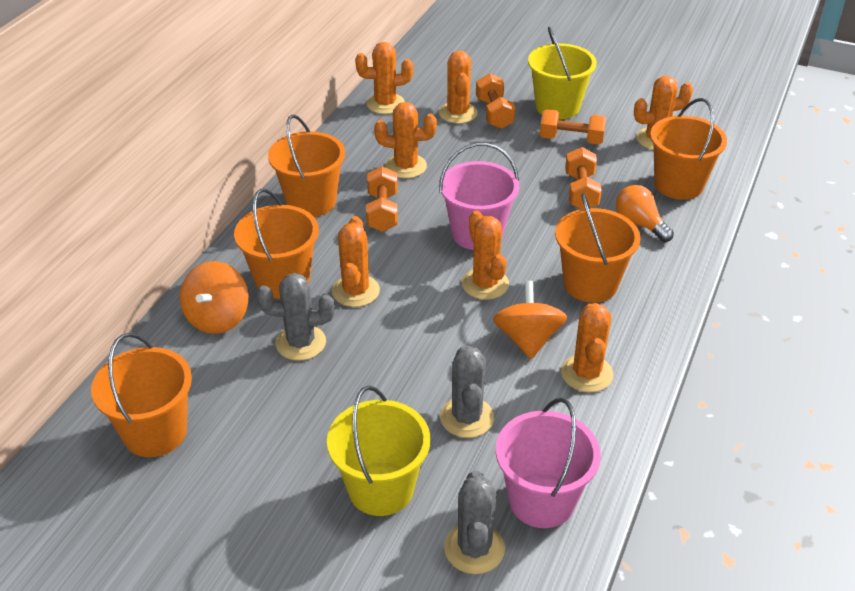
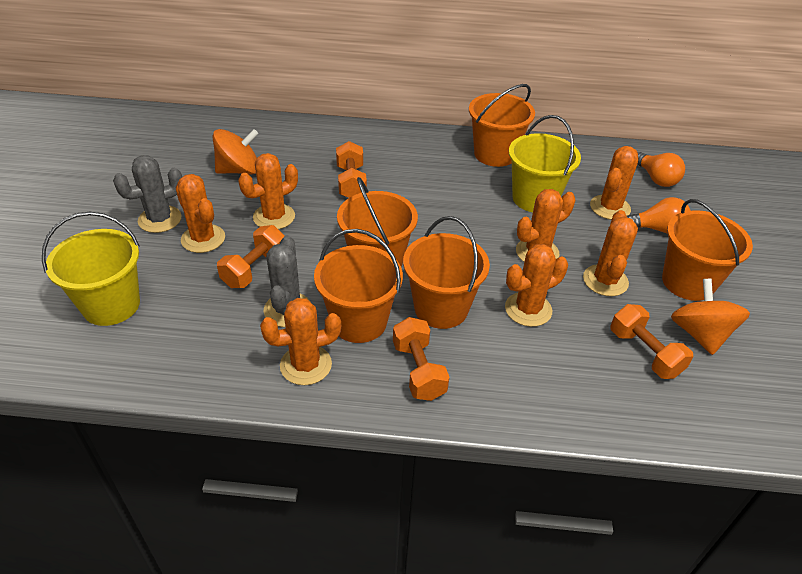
grey cactus: 3 -> 2
orange light bulb: 1 -> 2
pink bucket: 2 -> 0

